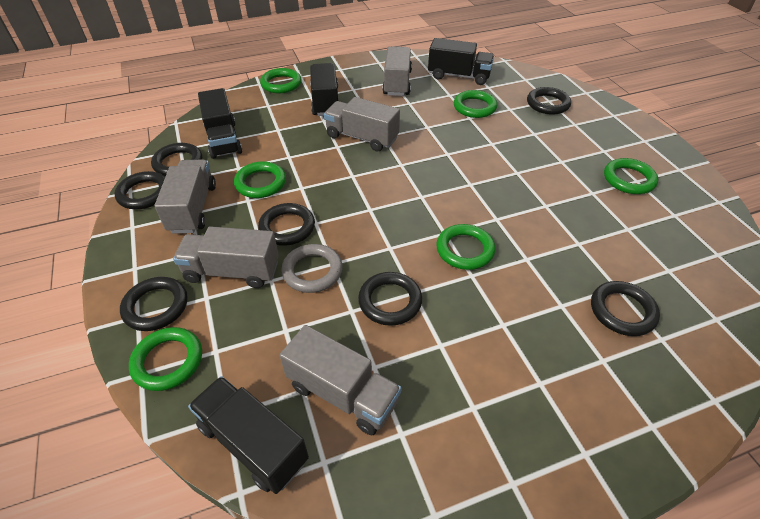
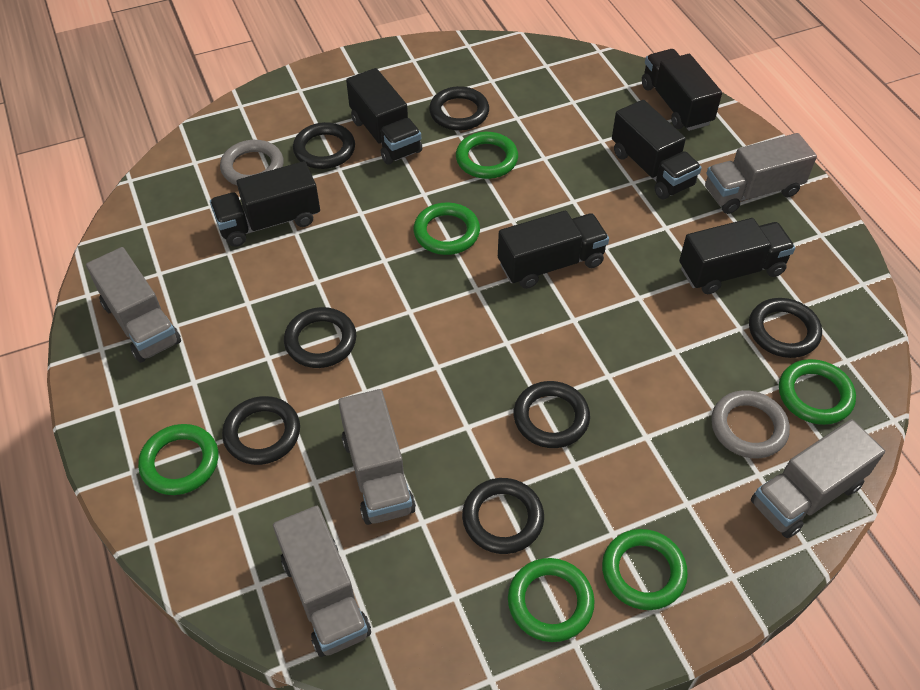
black truck: 4 -> 6
grey ring: 1 -> 2

